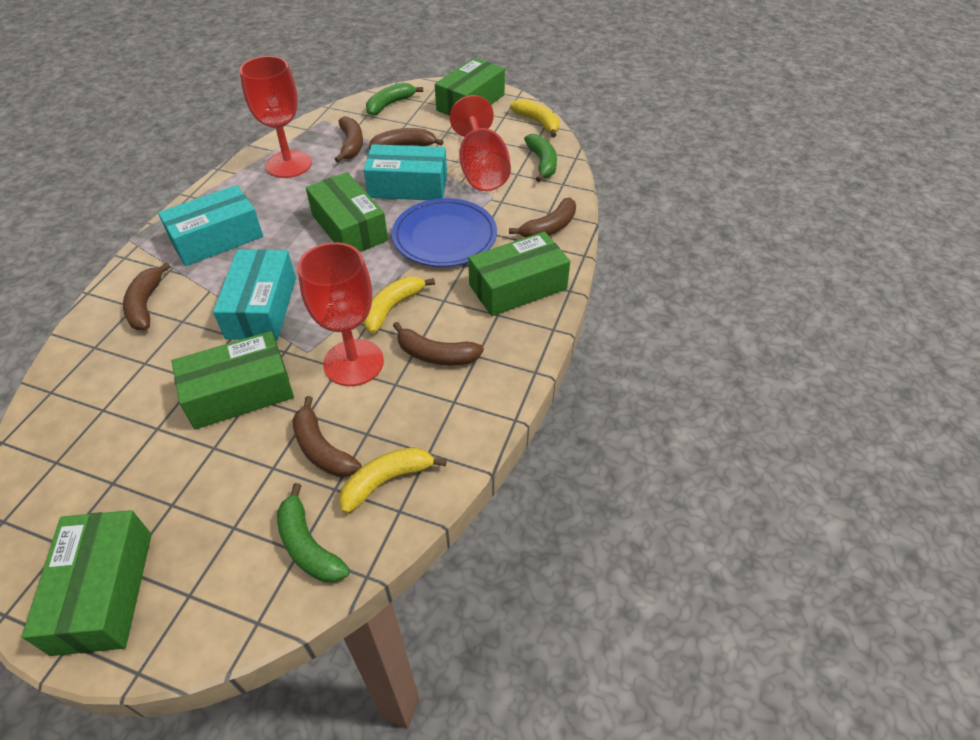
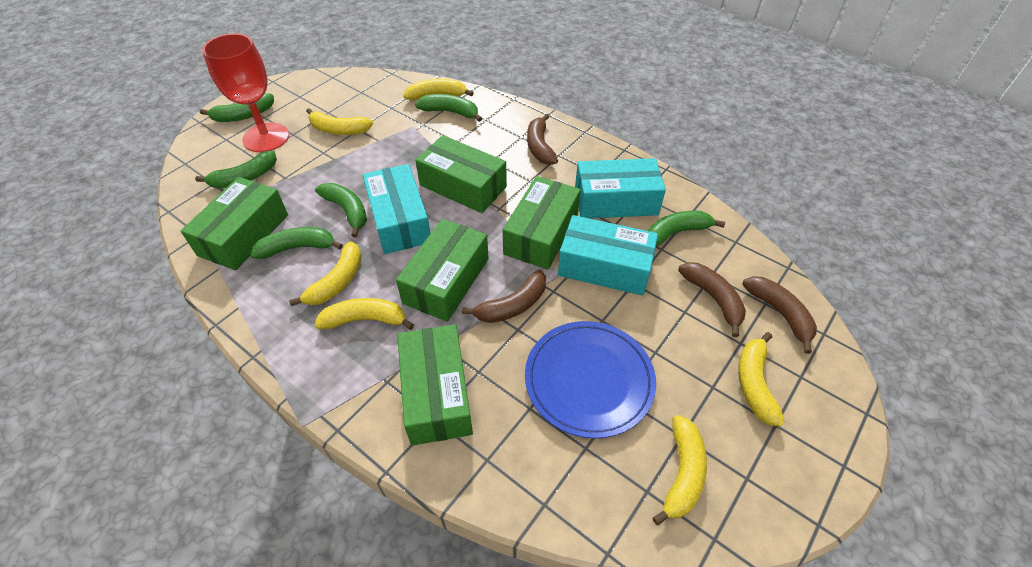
brown banana: 6 -> 4
green banana: 3 -> 6
red goblet: 3 -> 1
yellow banana: 3 -> 6

